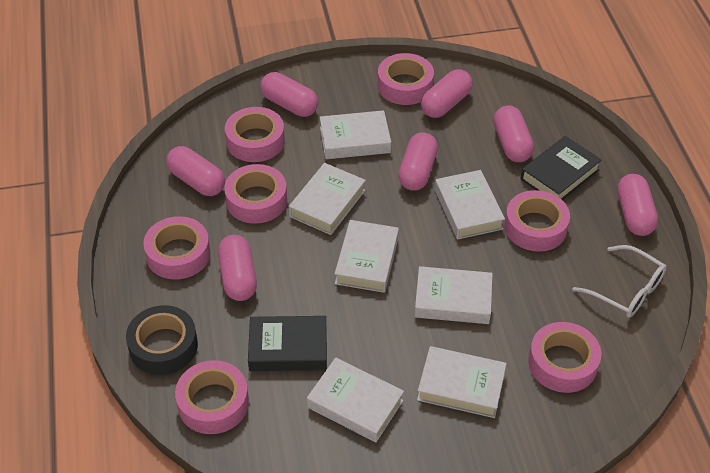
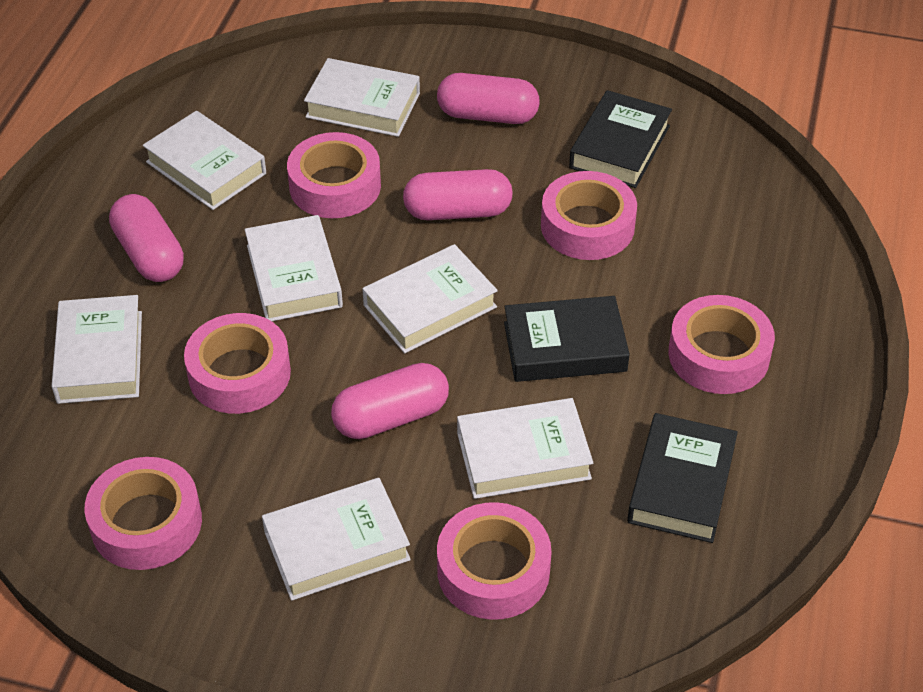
black book: 2 -> 3
black tape: 1 -> 0
pink capsule: 7 -> 4
pink tape: 7 -> 6
white glasses: 1 -> 0

